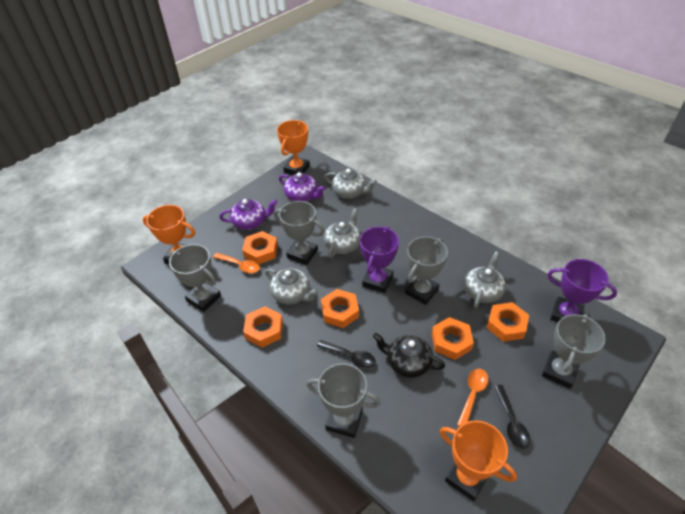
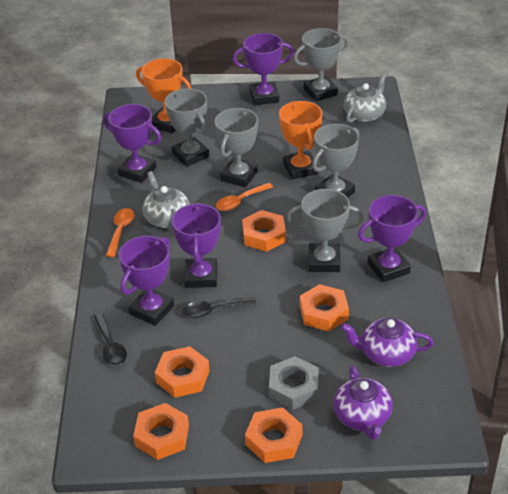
black teapot: 1 -> 0
grey nut: 0 -> 1
grey teapot: 4 -> 2
orange trophy: 3 -> 2
purple trophy: 2 -> 5

